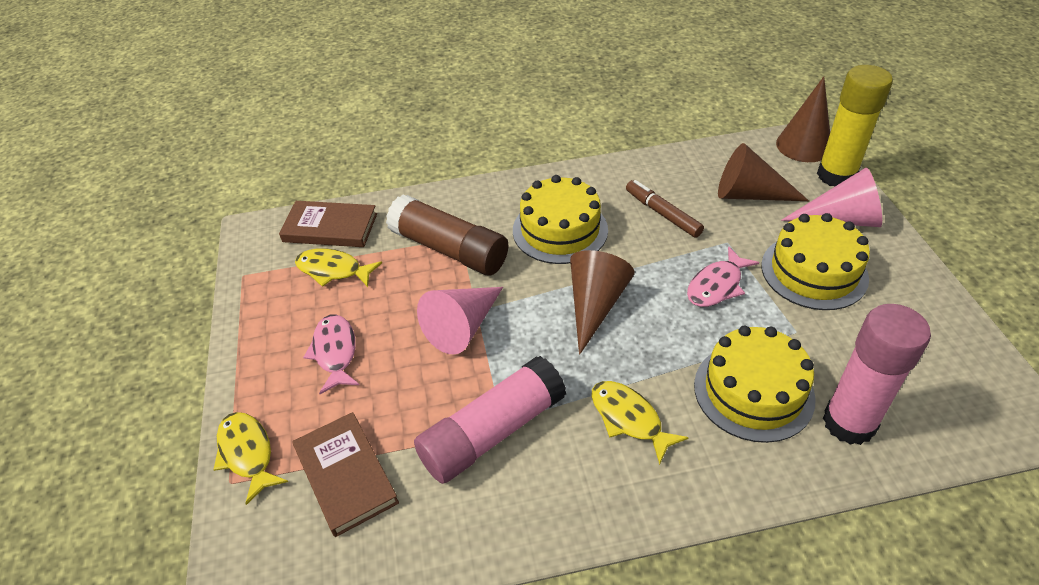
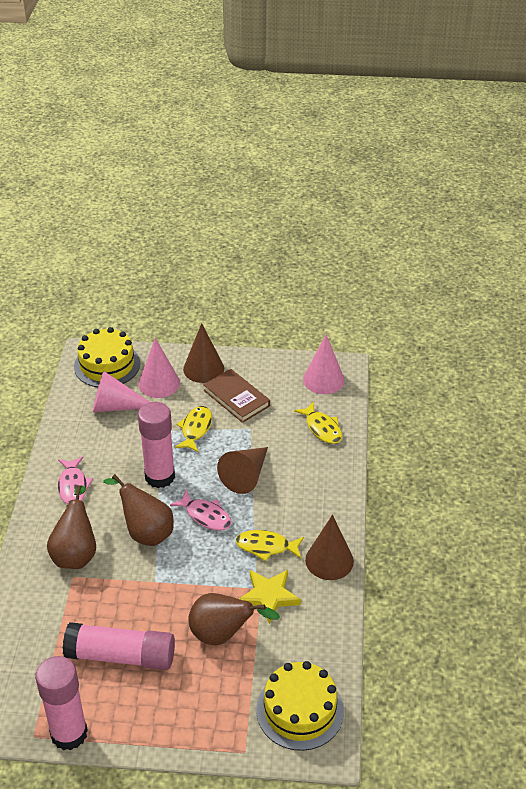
brown book: 2 -> 1
brown glue stick: 1 -> 0
brown marker: 1 -> 0
brown pear: 0 -> 3
pink cone: 2 -> 3
pink glue stick: 2 -> 3
yellow cake: 3 -> 2
yellow glue stick: 1 -> 0
yellow star: 0 -> 1

